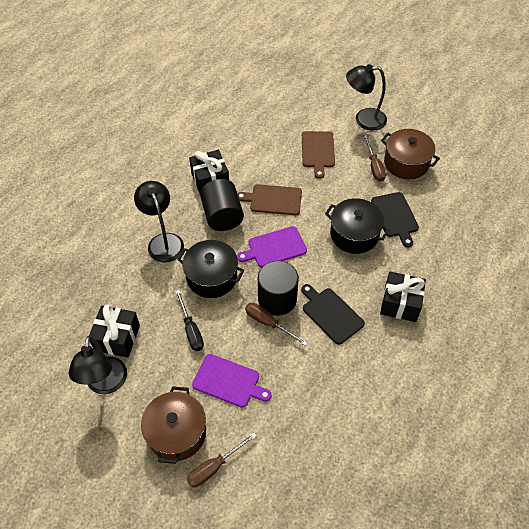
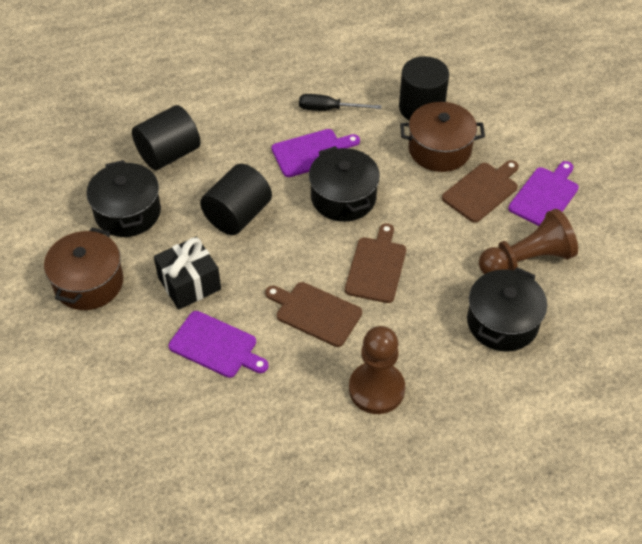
black cutting board: 2 -> 0
black cylinder: 2 -> 3
black gift: 3 -> 1
black lamp: 3 -> 0
black pot: 2 -> 3
brown cutting board: 2 -> 3
brown pawn: 0 -> 2
brown screwdriver: 3 -> 0
purple cutting board: 2 -> 3

